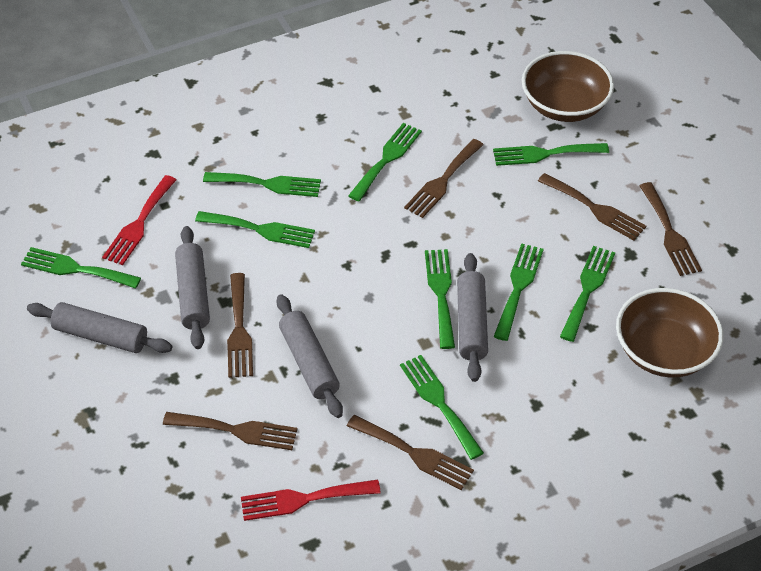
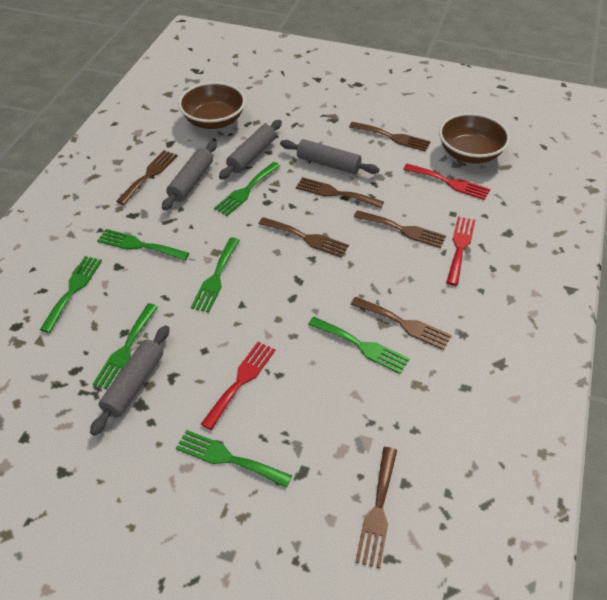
brown fork: 6 -> 7
green fork: 9 -> 7
red fork: 2 -> 3

